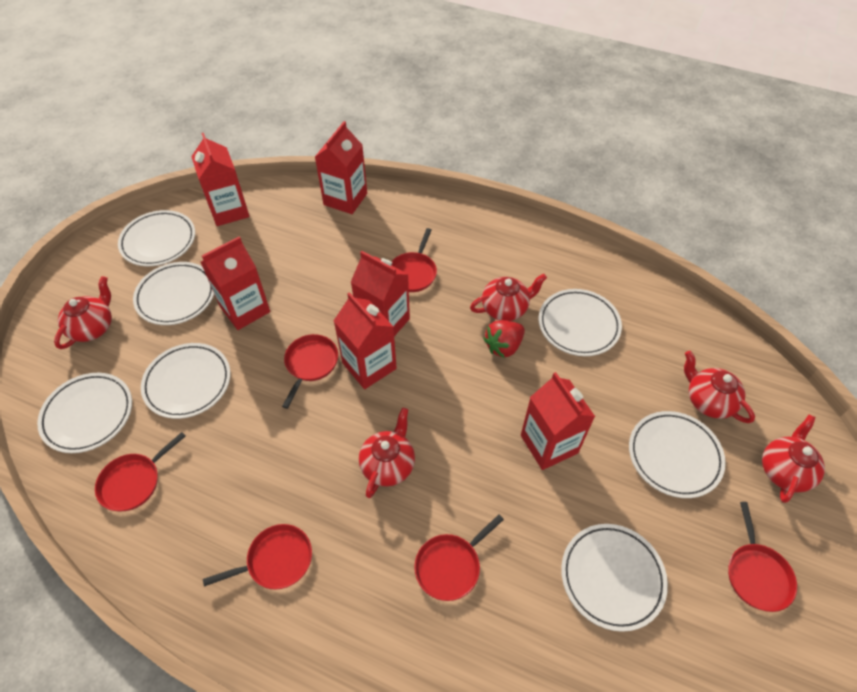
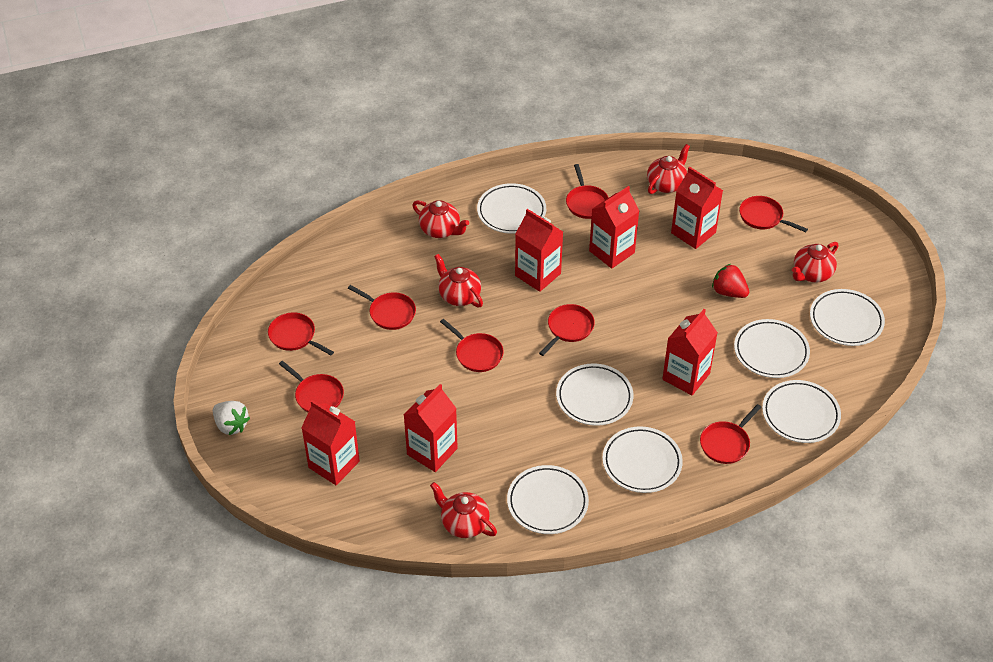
red pan: 6 -> 8
white strawberry: 0 -> 1

